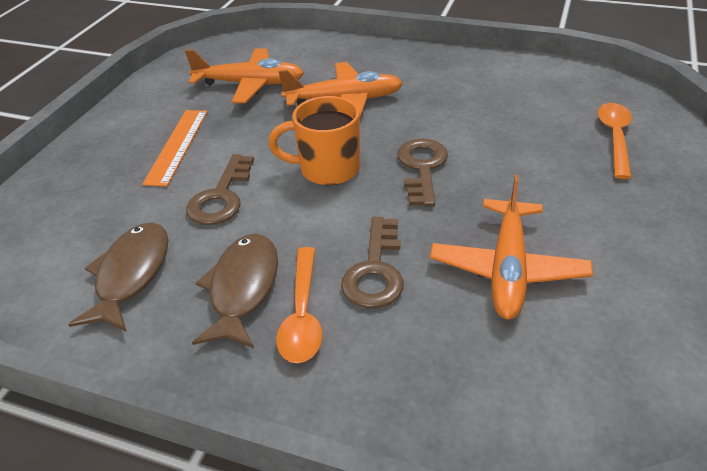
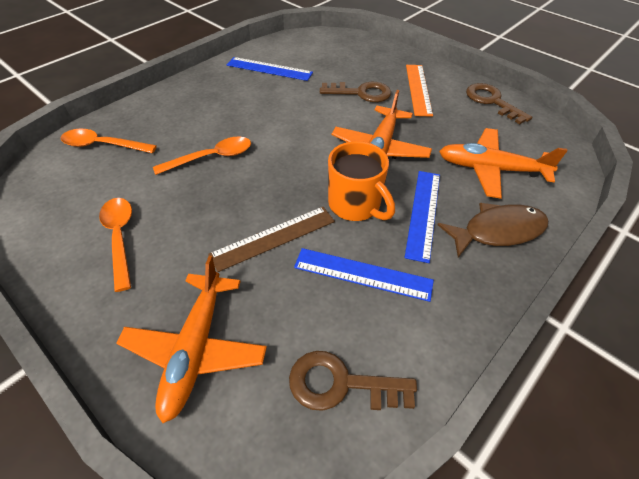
blue ruler: 0 -> 3
brown fish: 2 -> 1
brown ruler: 0 -> 1
orange spoon: 2 -> 3

